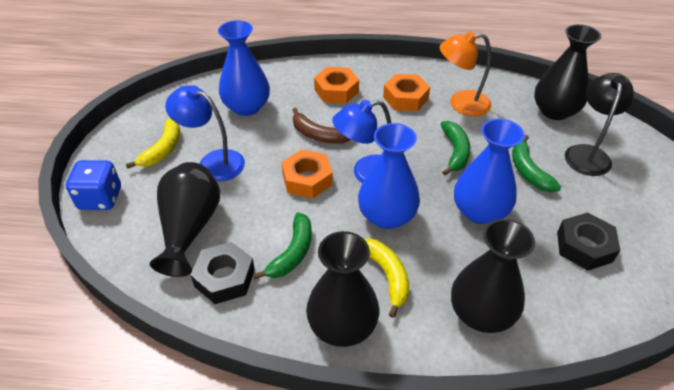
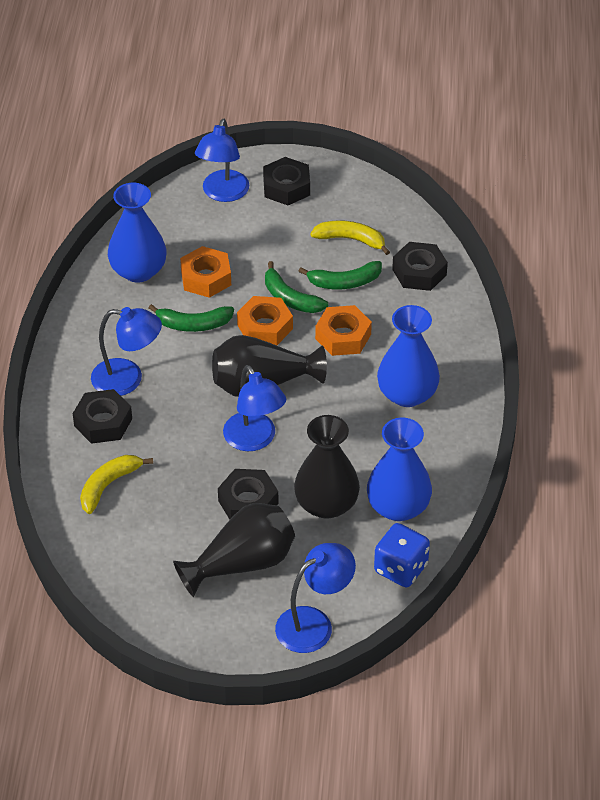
black lamp: 1 -> 0
black nut: 2 -> 4
black vase: 4 -> 3
blue lamp: 2 -> 4
brown banana: 1 -> 0
orange lamp: 1 -> 0

